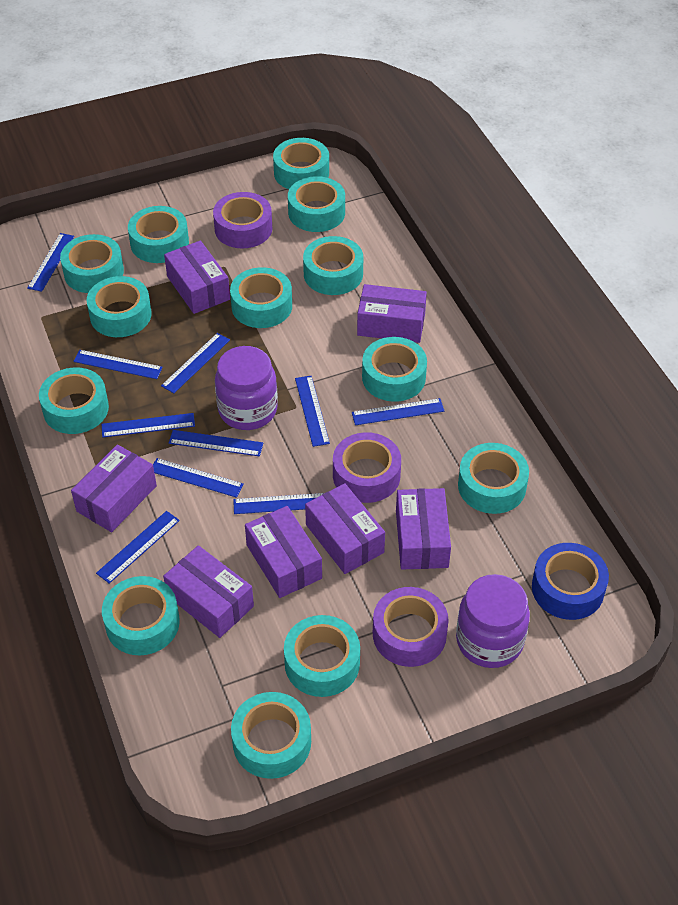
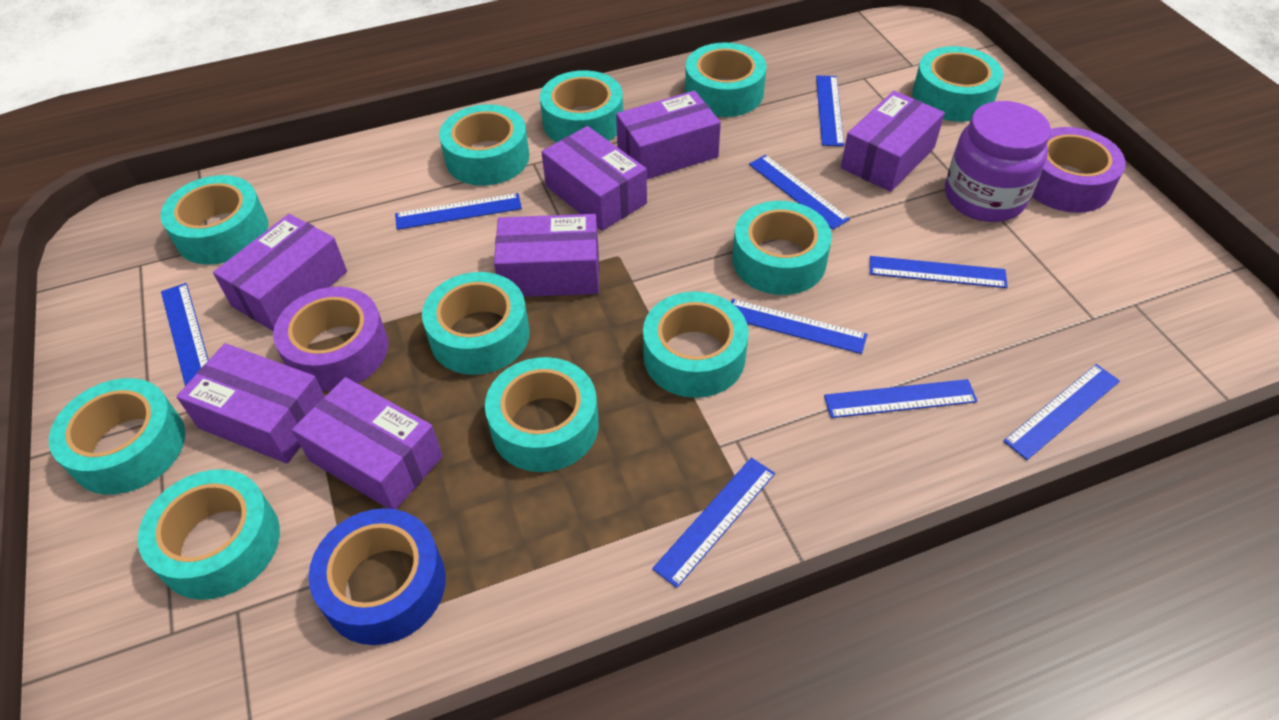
blue ruler: 10 -> 9
purple jar: 2 -> 1
purple tape: 3 -> 2
turquoise tape: 13 -> 11

